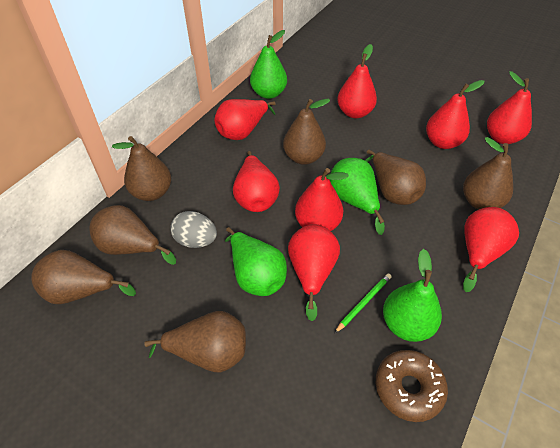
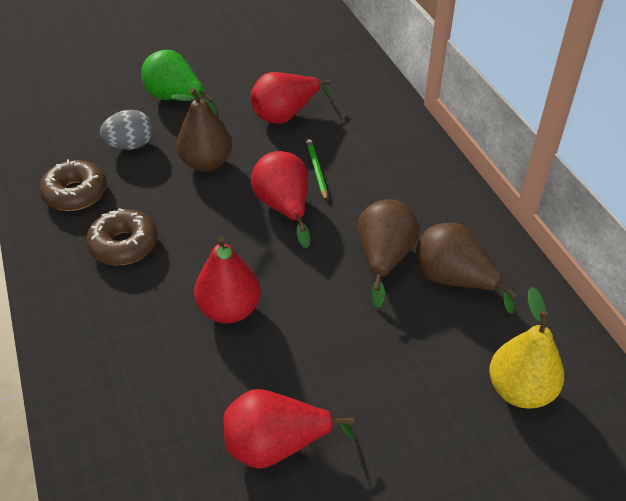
brown donut: 1 -> 2
brown pear: 7 -> 3
green pear: 4 -> 1
red pear: 8 -> 4
yellow pear: 0 -> 1

